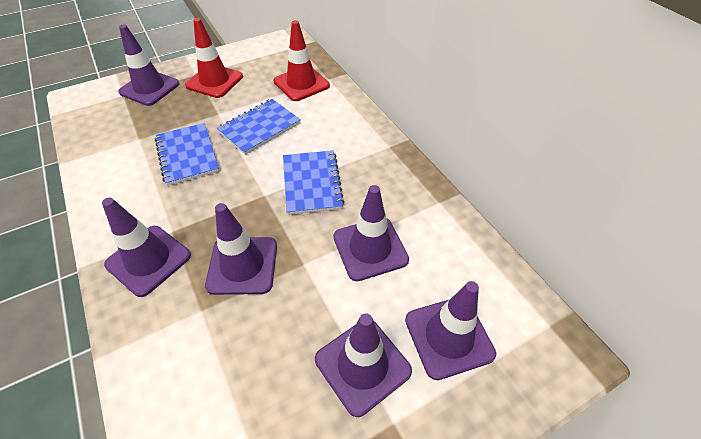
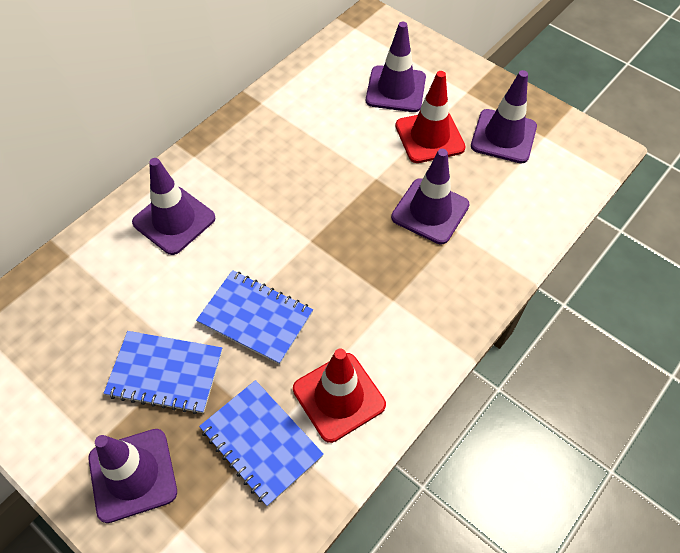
purple traffic cone: 6 -> 5

